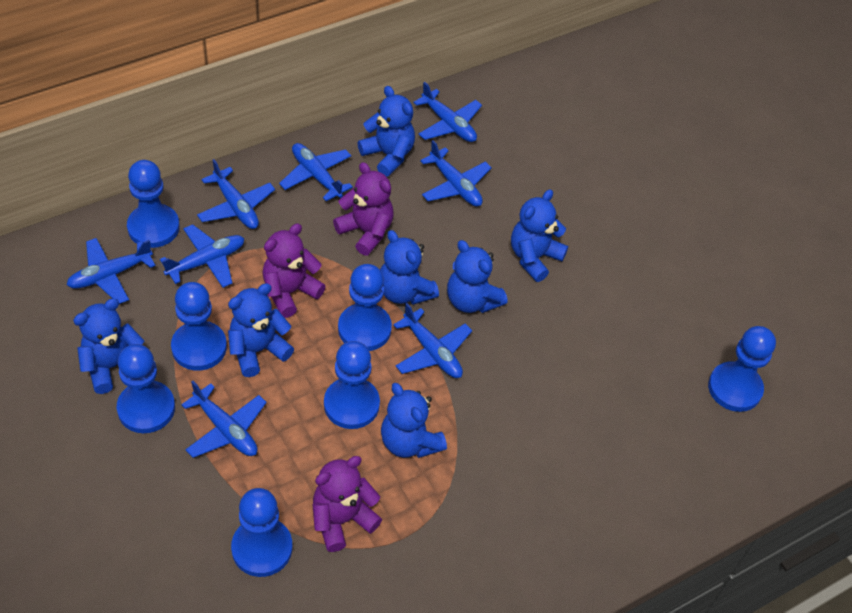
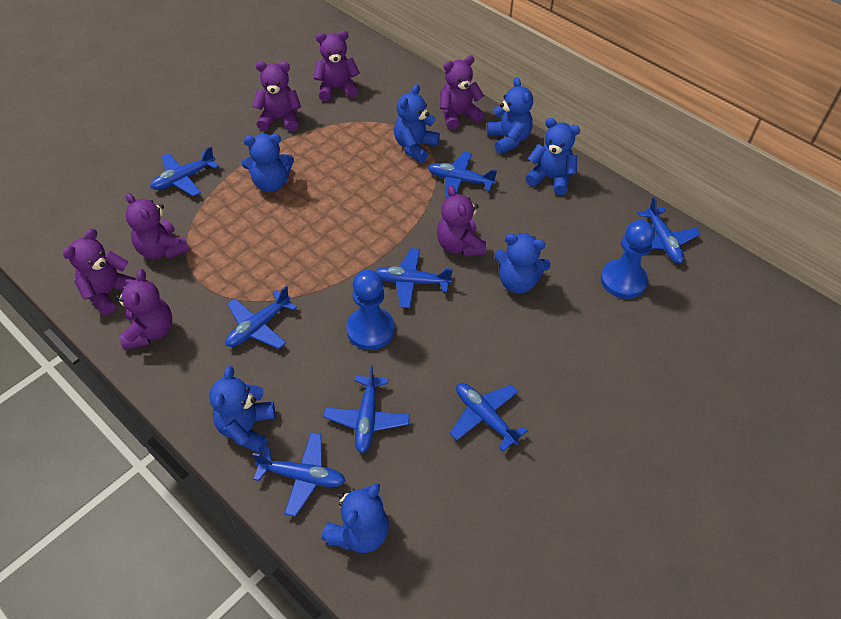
blue pawn: 7 -> 2
purple teddy bear: 3 -> 7

